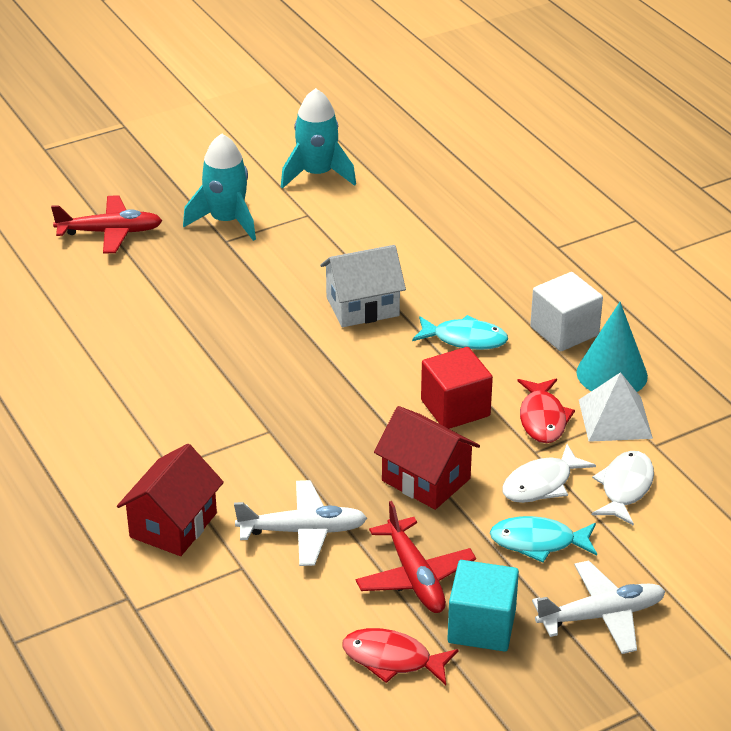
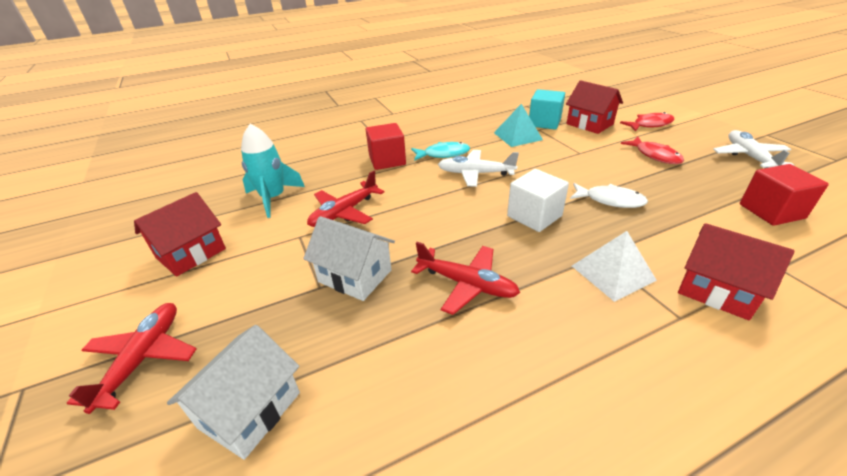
red cube: 1 -> 2
red house: 2 -> 3
red plane: 2 -> 3
turquoise cone: 1 -> 0
turquoise fish: 2 -> 1
turquoise pyramid: 0 -> 1
turquoise rocket: 2 -> 1
white fish: 2 -> 1
white house: 1 -> 2

